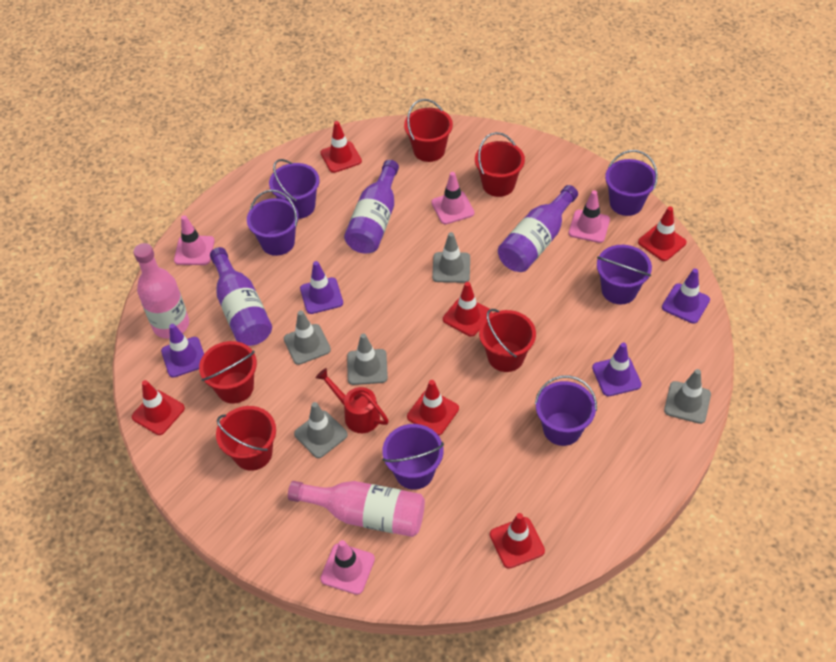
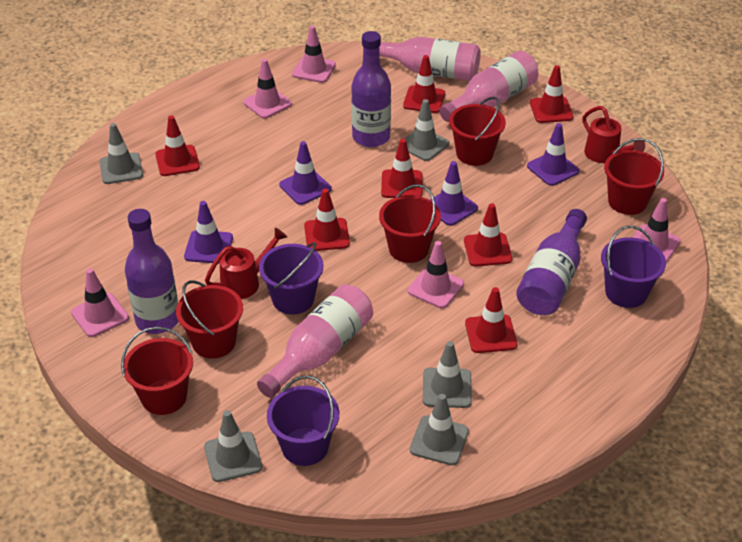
pink bottle: 2 -> 3
pink traffic cone: 4 -> 5
purple bucket: 6 -> 3
red traffic cone: 6 -> 7
red watering can: 1 -> 2

